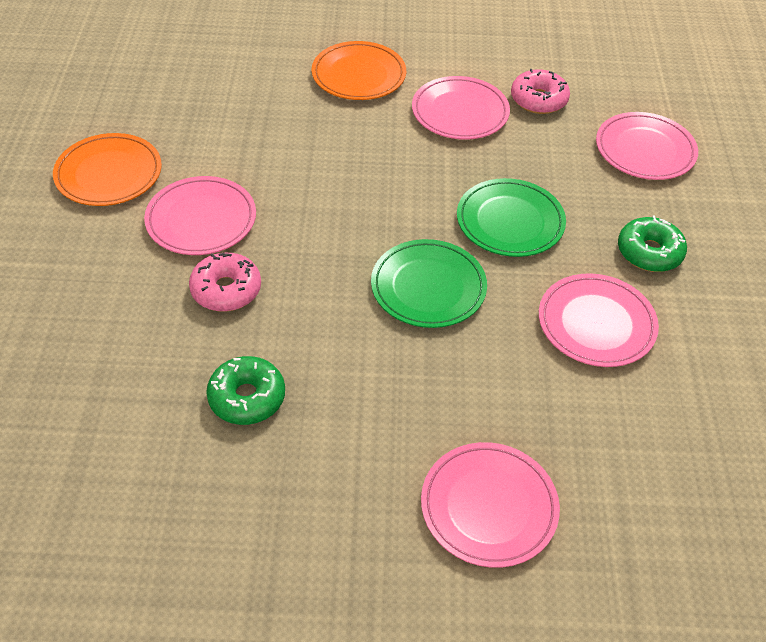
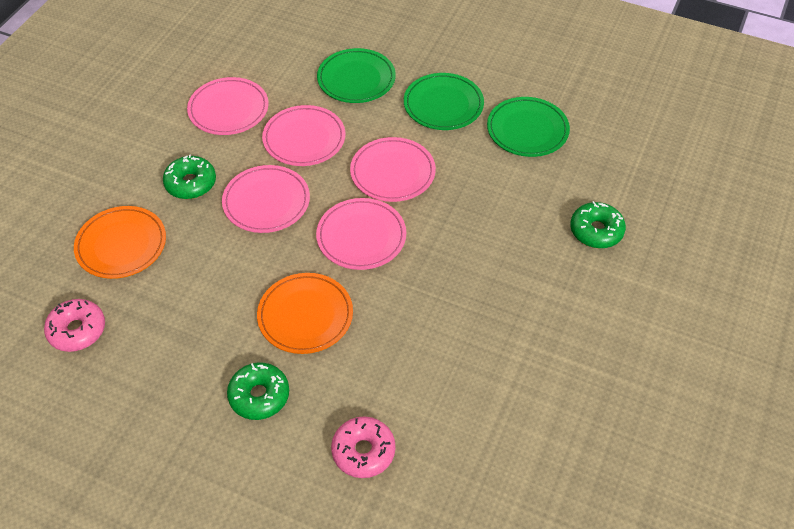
green donut: 2 -> 3
green plate: 2 -> 3

